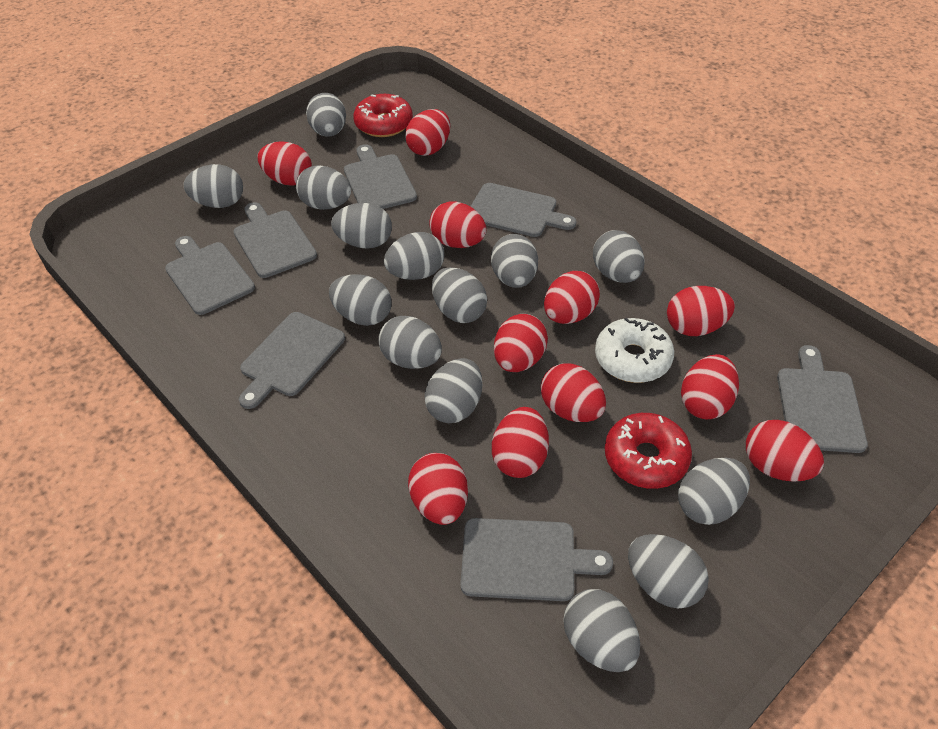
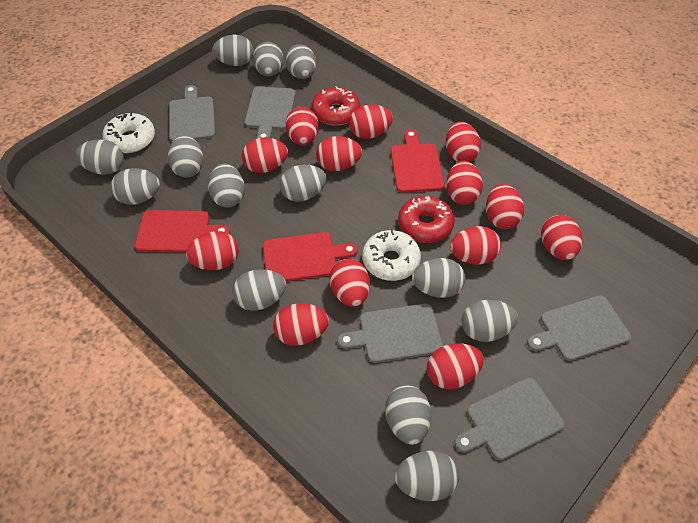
grey cutting board: 7 -> 5
grey egg: 14 -> 13
red cutting board: 0 -> 3
red egg: 11 -> 13
white donut: 1 -> 2

